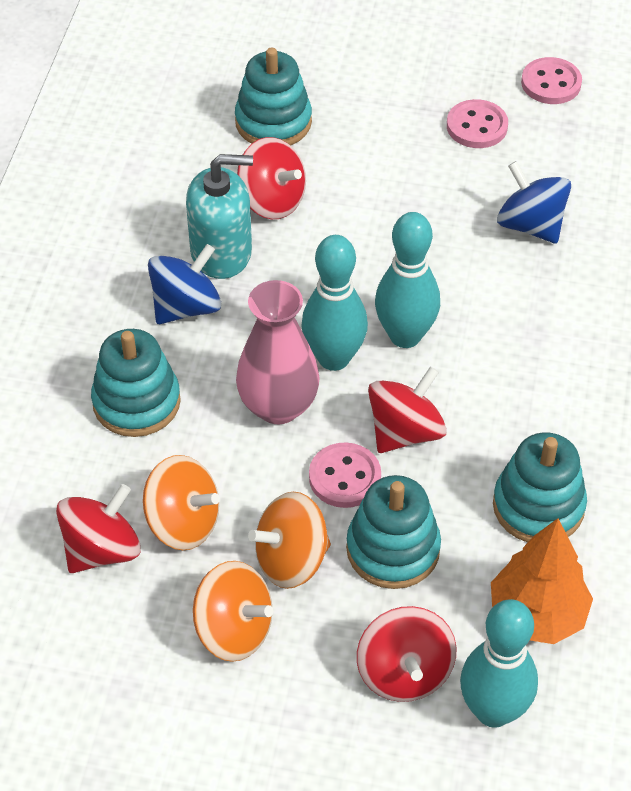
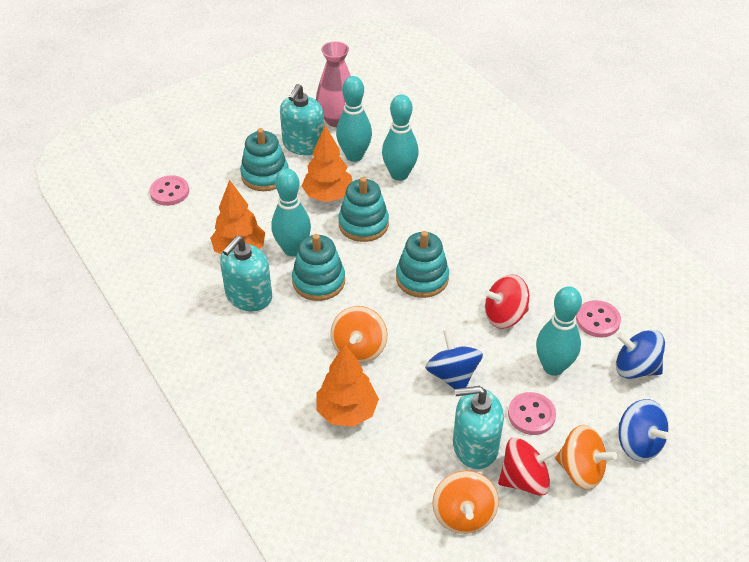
blue spinning top: 2 -> 3
orange tree: 1 -> 3
red spinning top: 4 -> 2
turquoise bowling pin: 3 -> 4
turquoise soap dispenser: 1 -> 3

